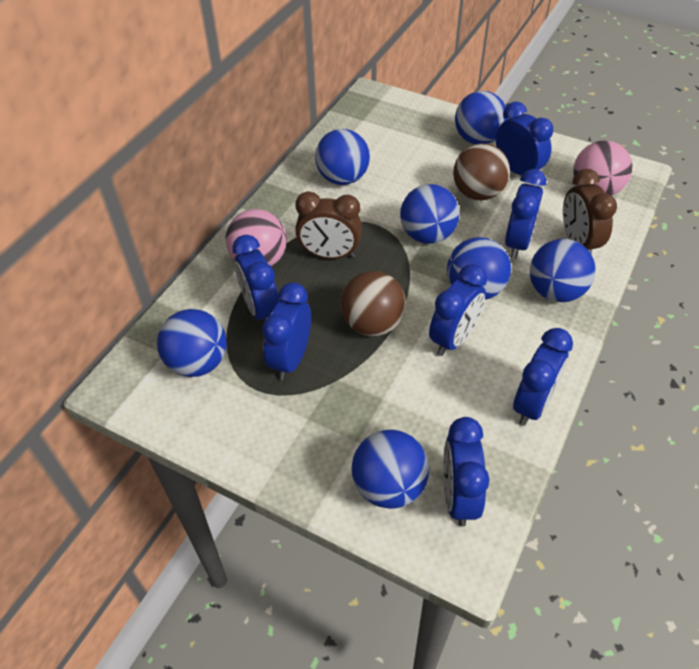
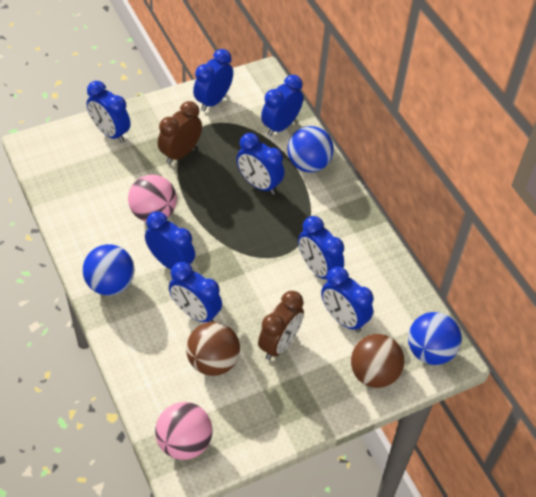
blue ball: 7 -> 3
blue clock: 7 -> 8

